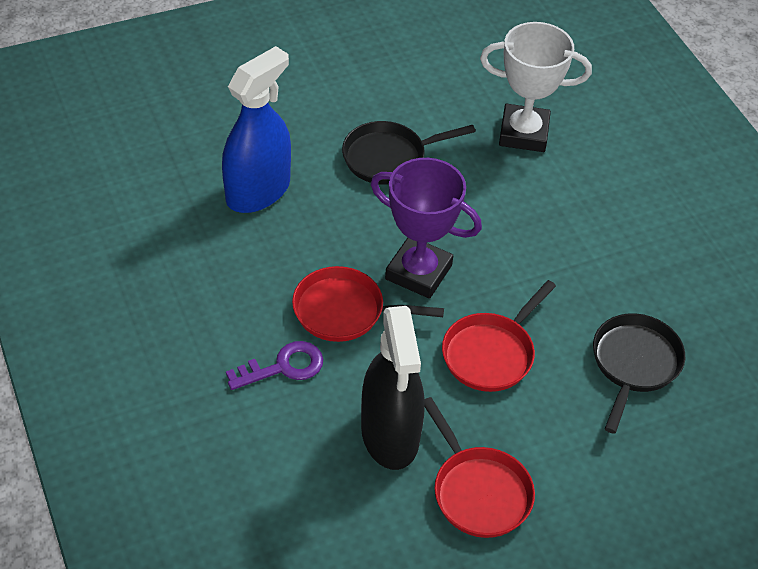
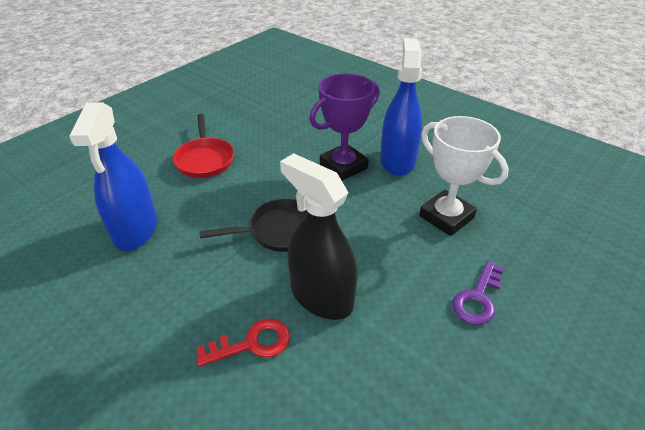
black pan: 2 -> 1
blue spray bottle: 1 -> 2
red key: 0 -> 1
red pan: 3 -> 1

